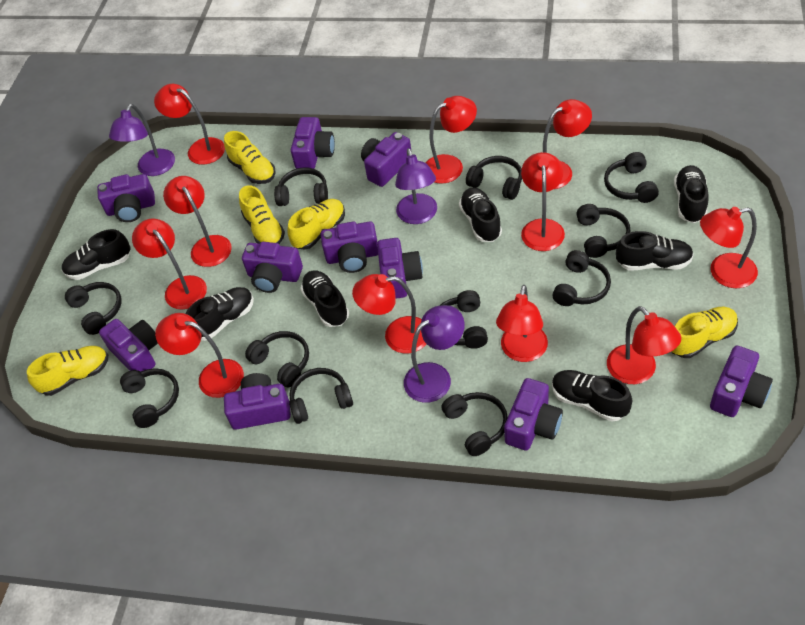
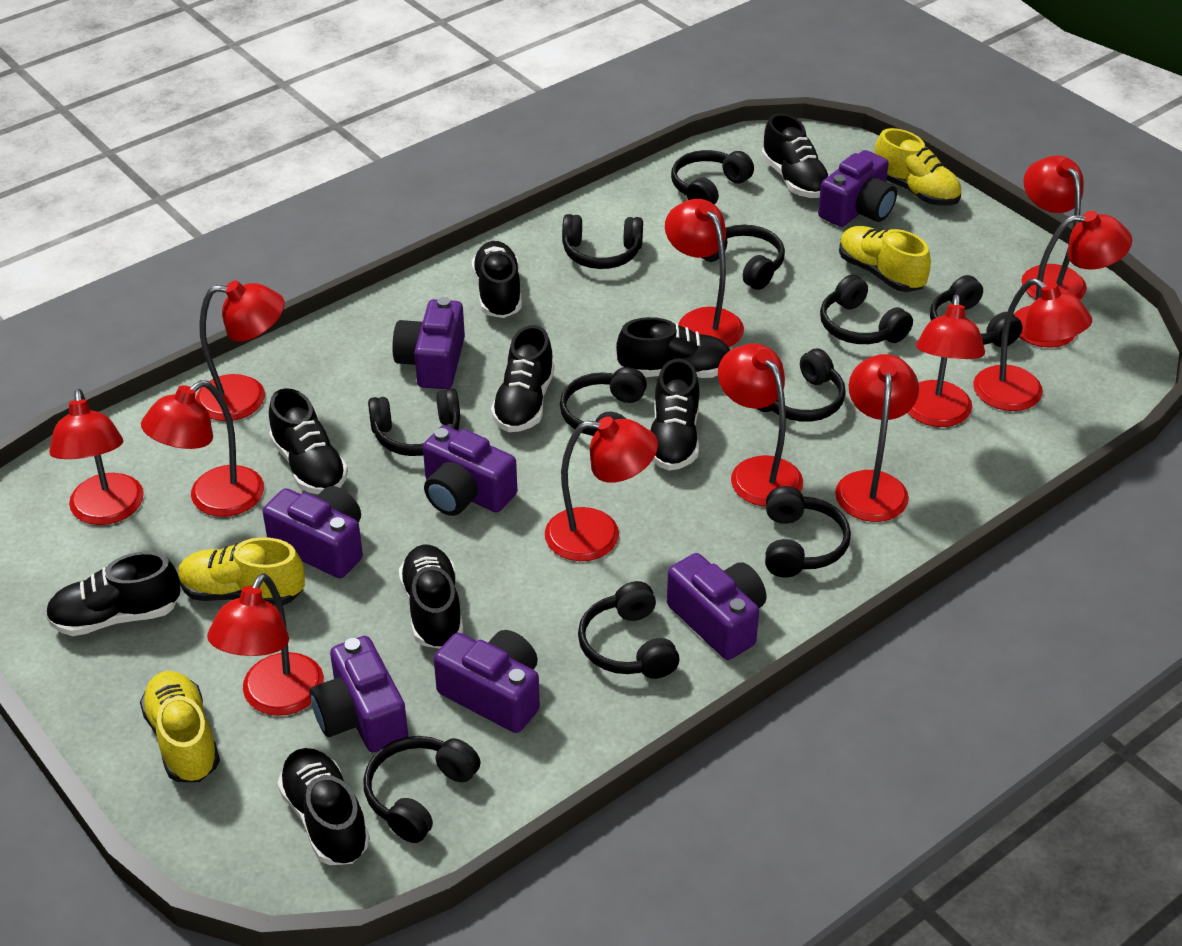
black shoe: 7 -> 9
purple camera: 10 -> 7
purple lamp: 3 -> 0
red lamp: 11 -> 12
yellow shoe: 5 -> 4

